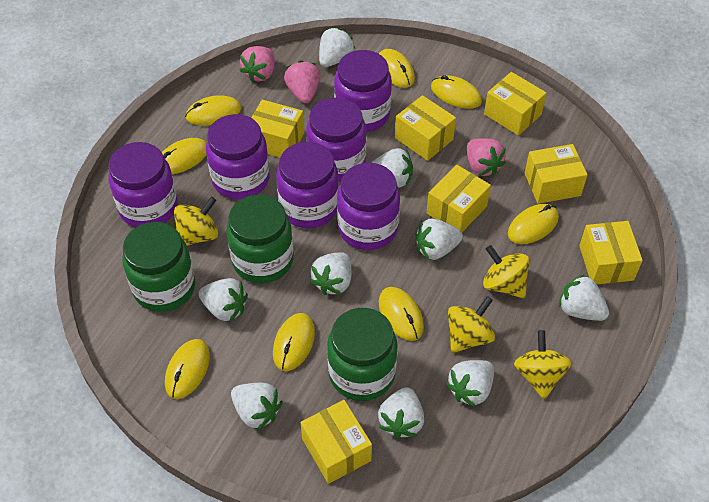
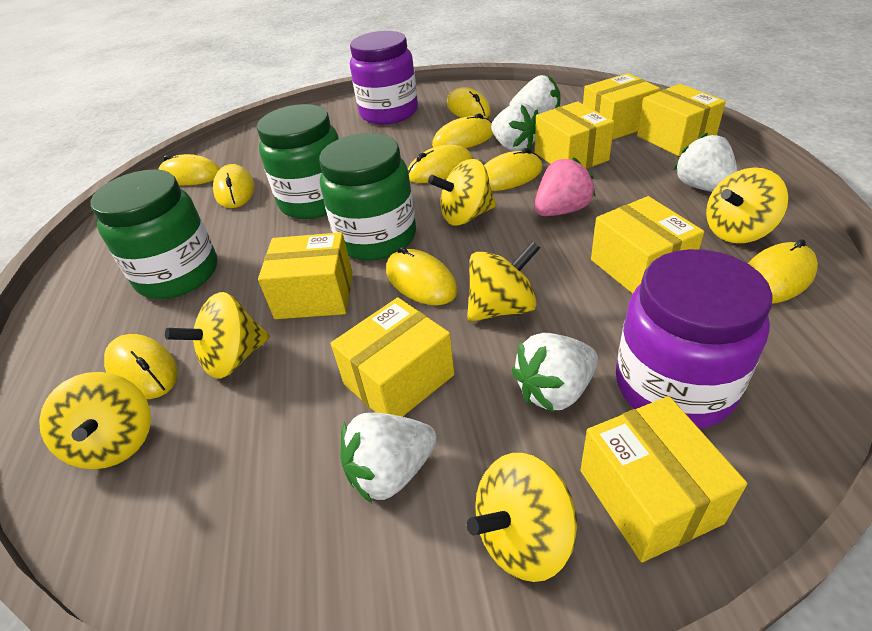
pink strawberry: 3 -> 1
purple jar: 6 -> 2
white strawberry: 9 -> 5
yellow mouse: 8 -> 9
yellow spinning top: 4 -> 6

